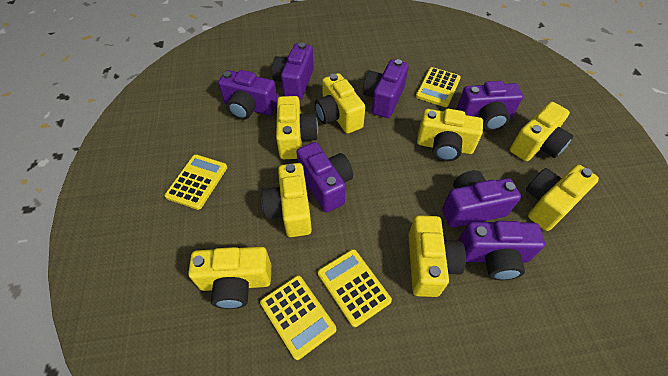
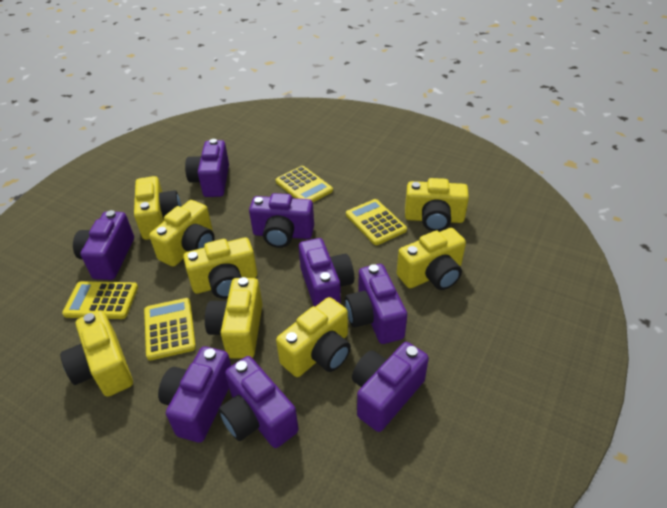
purple camera: 7 -> 8

